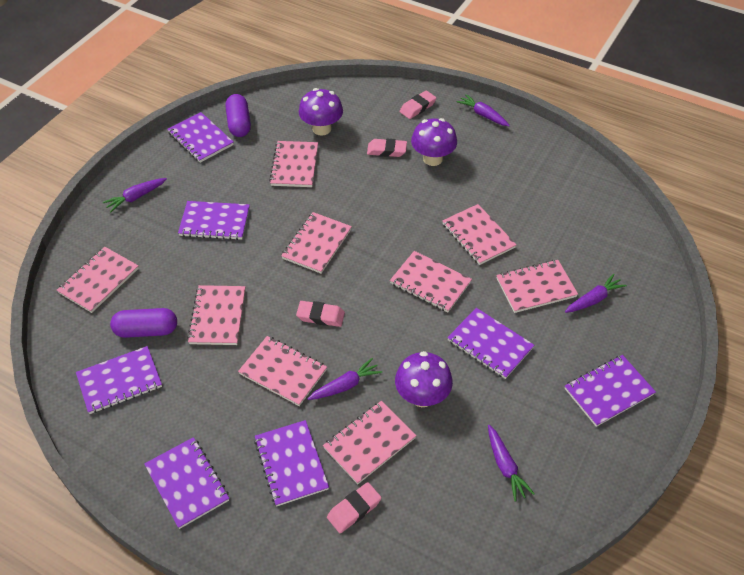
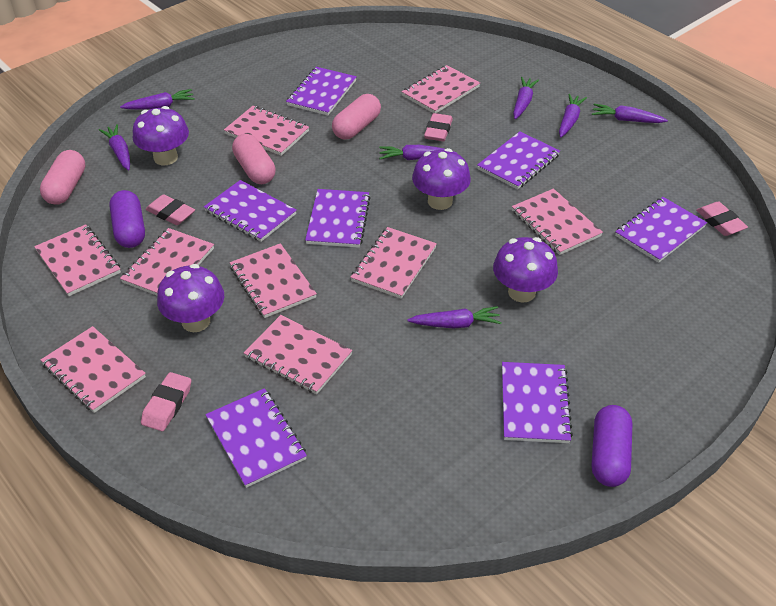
pink capsule: 0 -> 3
purple carrot: 5 -> 7
purple mushroom: 3 -> 4

